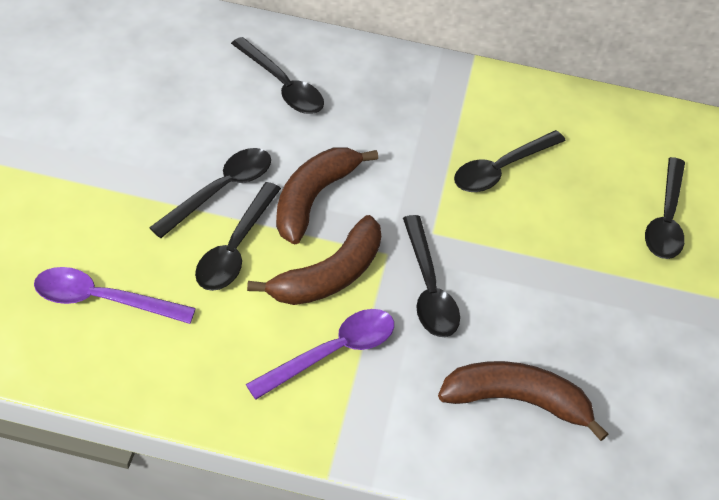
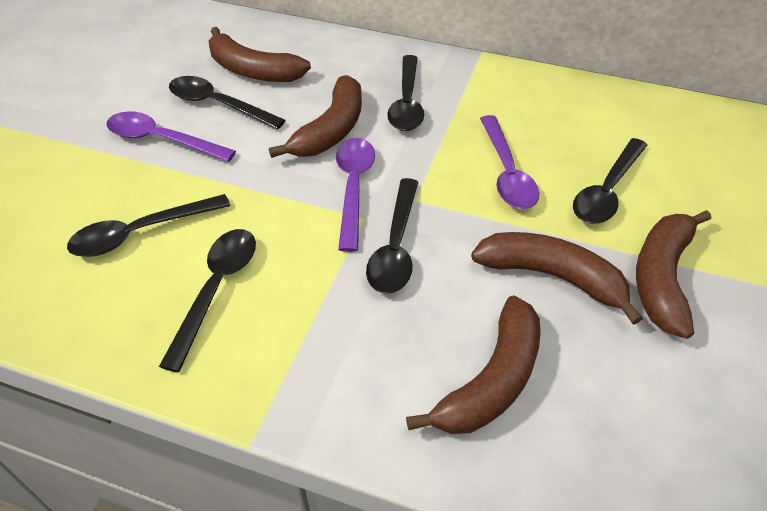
brown banana: 3 -> 5
purple spoon: 2 -> 3

